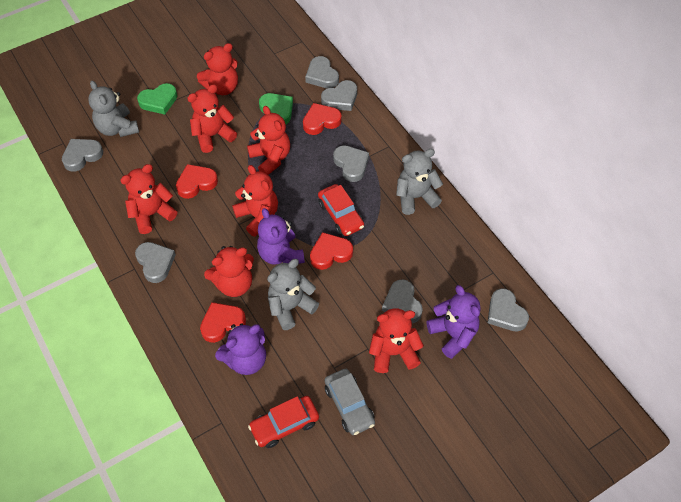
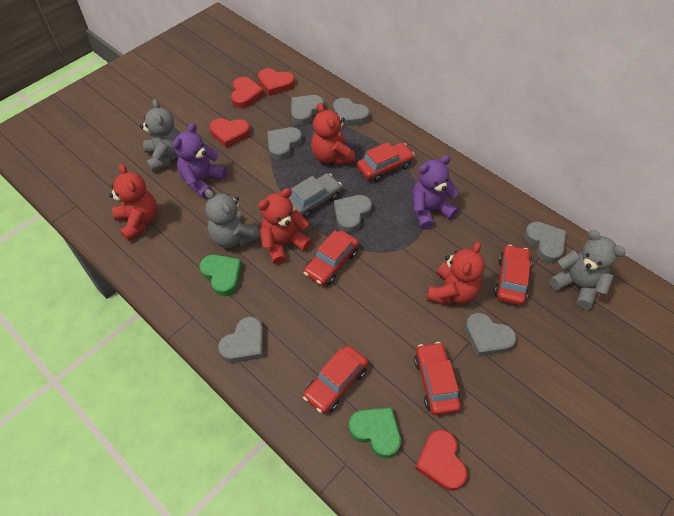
purple teddy bear: 3 -> 2
red car: 2 -> 5
red teddy bear: 7 -> 4

